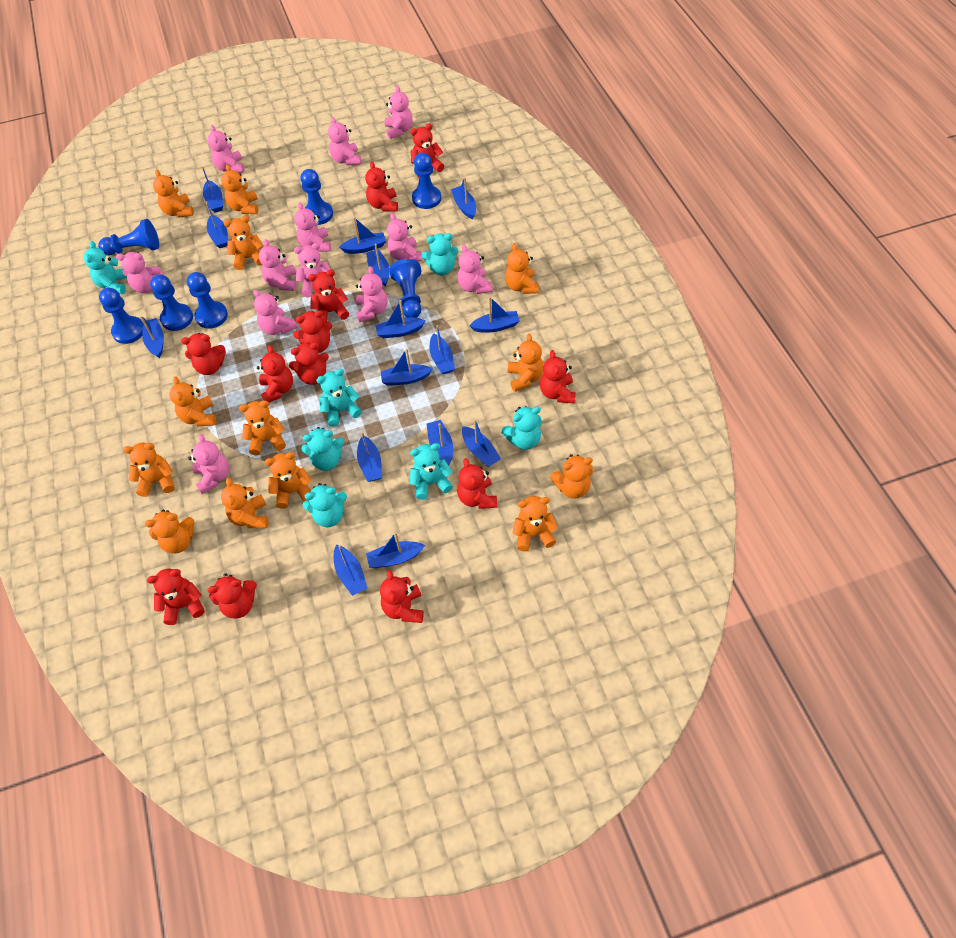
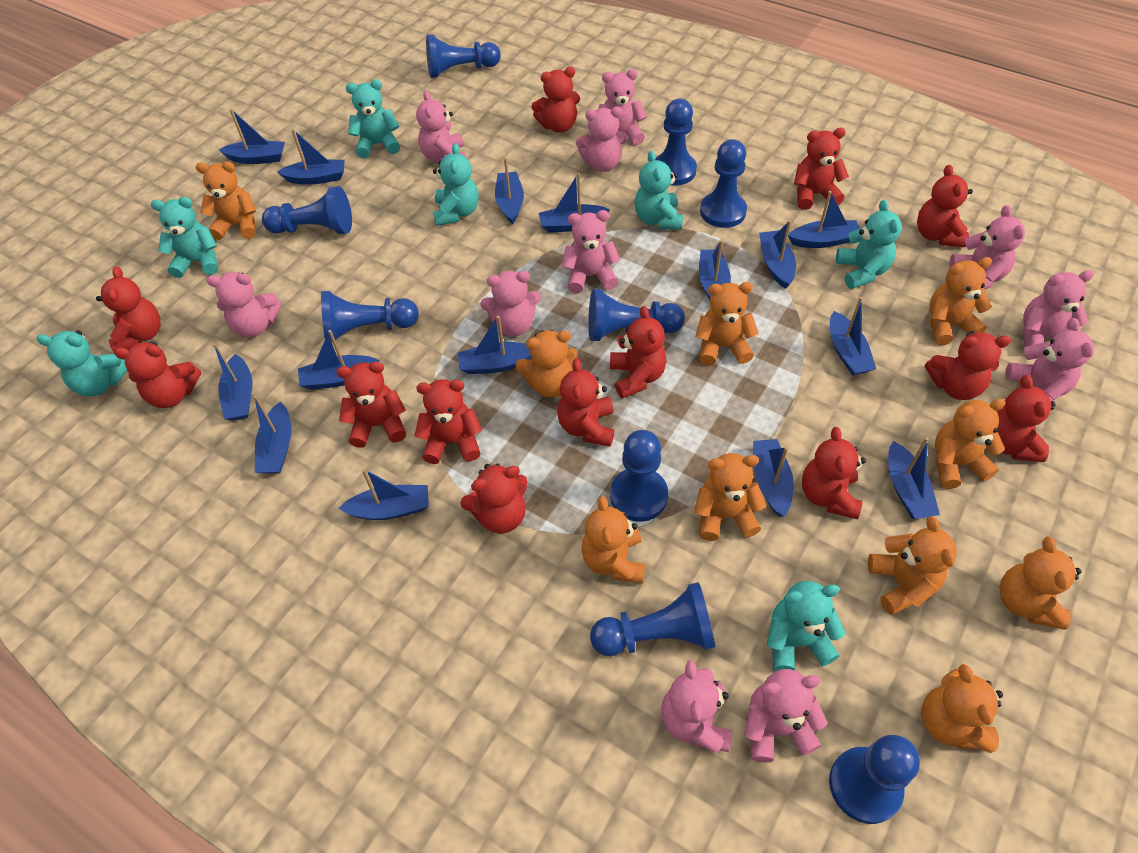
blue pawn: 7 -> 9
orange teddy bear: 13 -> 10
pink teddy bear: 12 -> 11
red teddy bear: 12 -> 13

